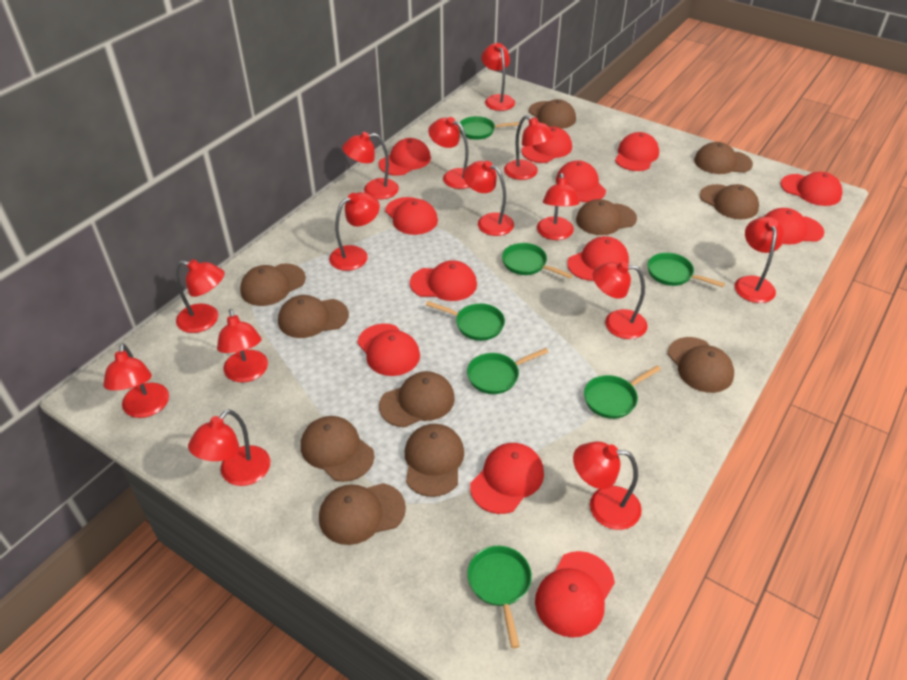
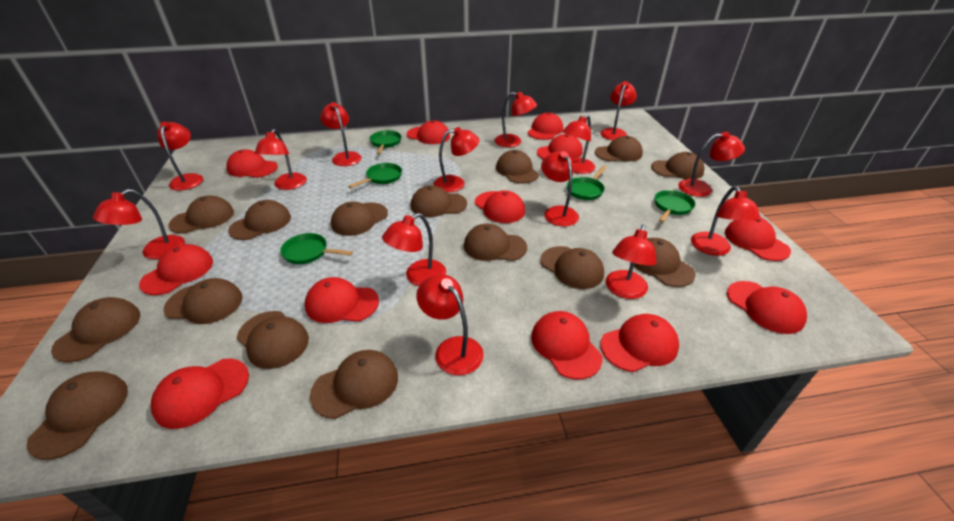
brown cap: 11 -> 15
green pan: 7 -> 5

